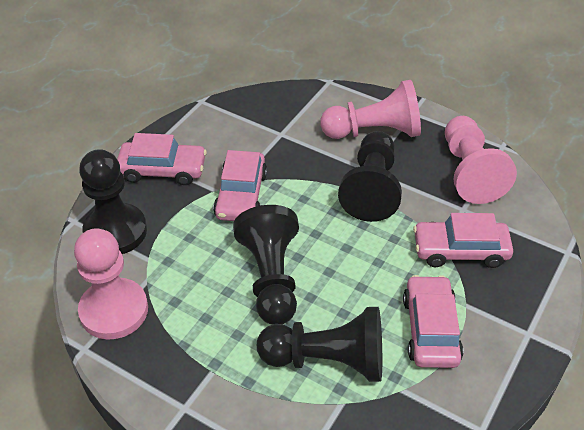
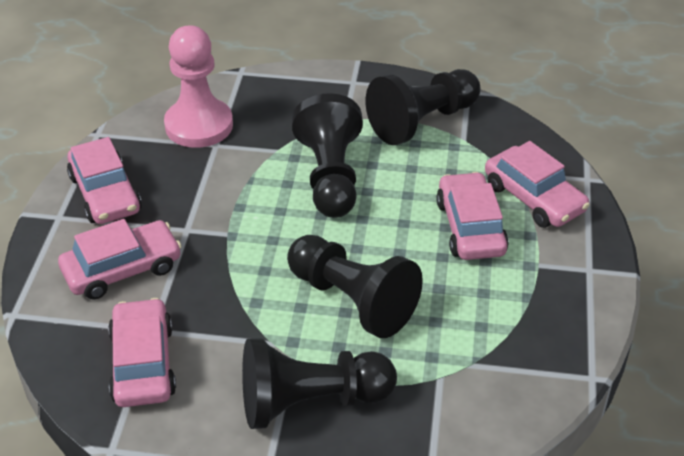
pink car: 4 -> 5
pink pawn: 3 -> 1

